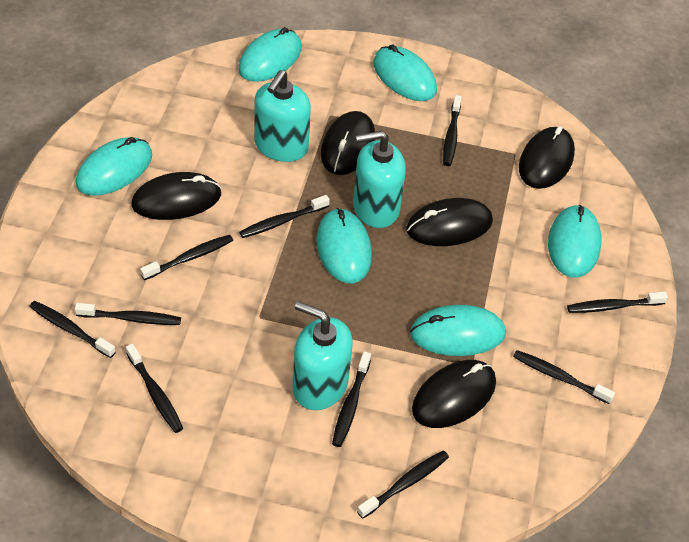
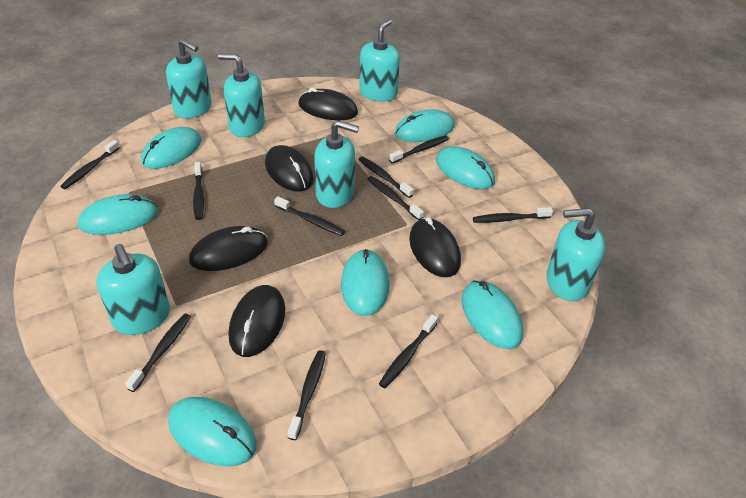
turquoise mouse: 6 -> 7
turquoise soap dispenser: 3 -> 6

